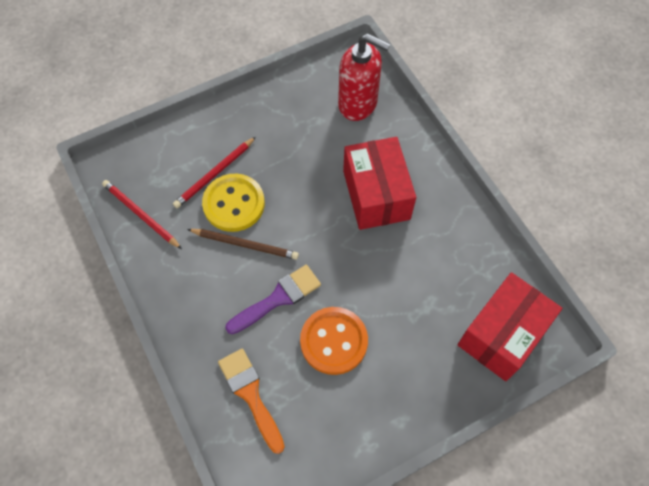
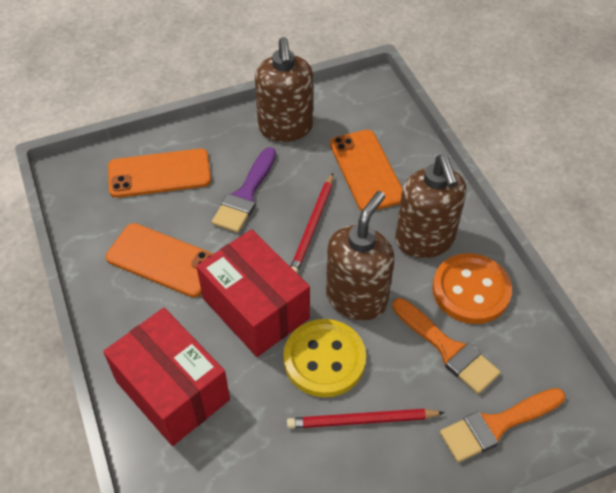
brown pencil: 1 -> 0
brown soap dispenser: 0 -> 3
orange brush: 1 -> 2
orange phone: 0 -> 3
red soap dispenser: 1 -> 0

